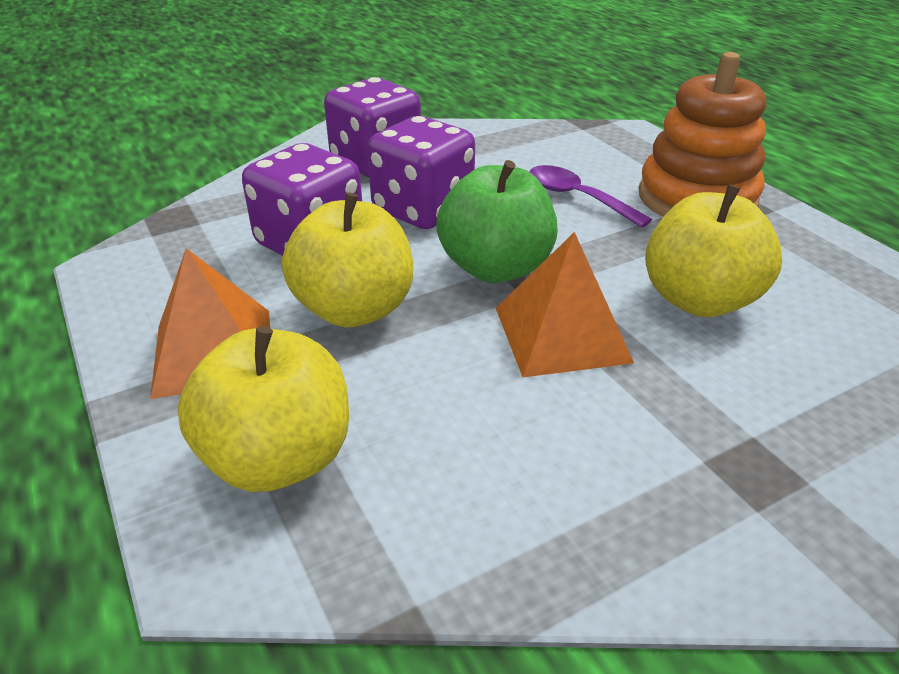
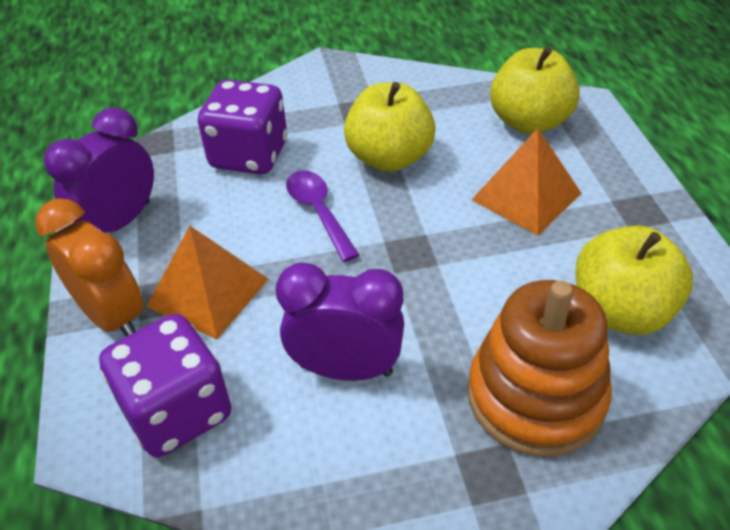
green apple: 1 -> 0
orange clock: 0 -> 1
purple clock: 0 -> 2
purple dice: 3 -> 2

